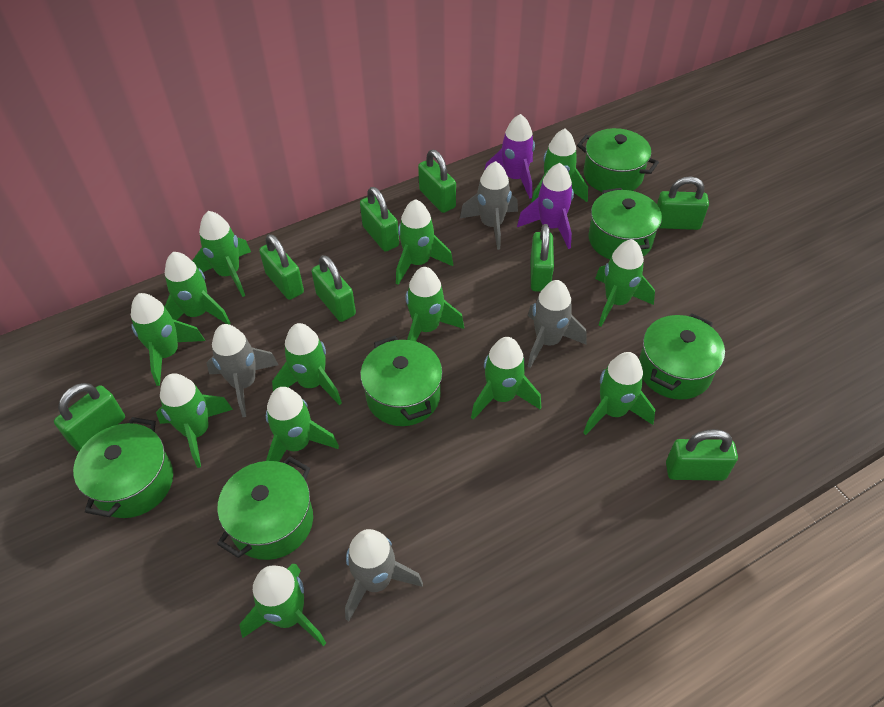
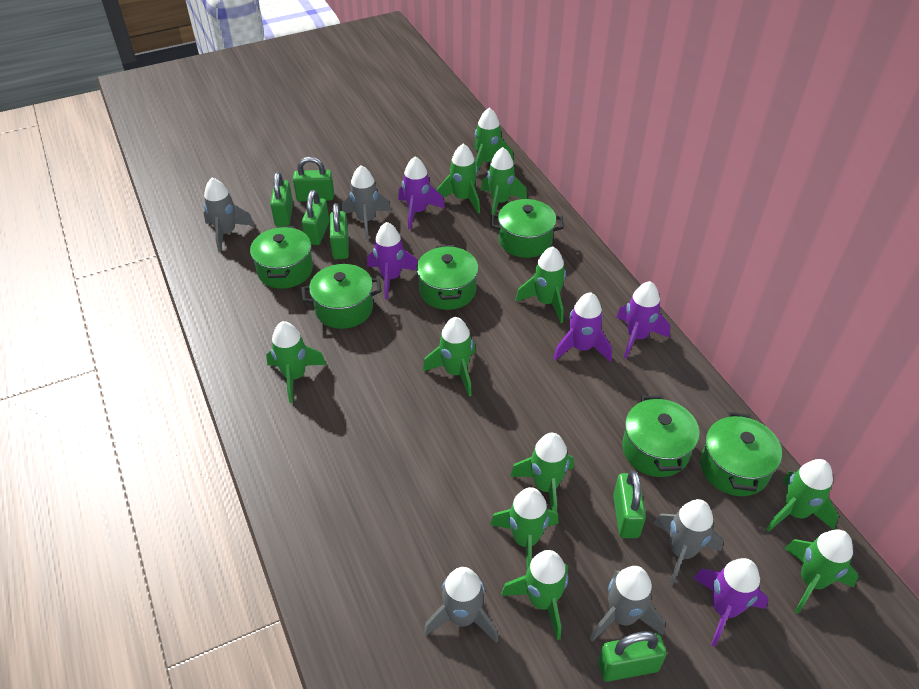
green padlock: 8 -> 6
green rocket: 13 -> 11
grey rocket: 4 -> 5
purple rocket: 2 -> 5

